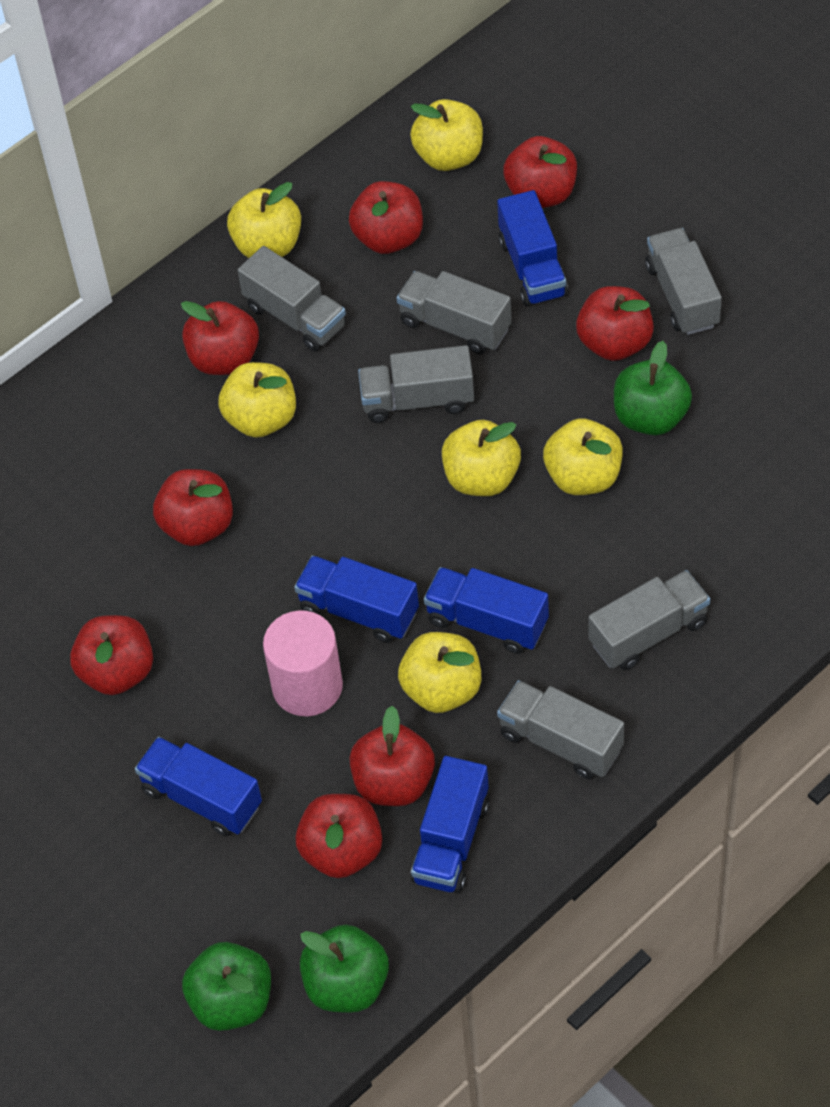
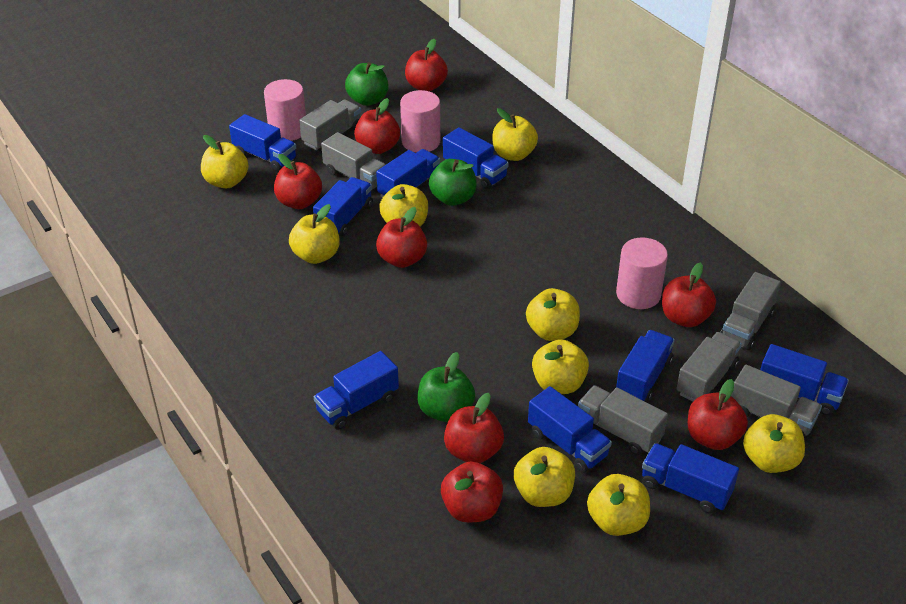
blue truck: 5 -> 9
pink cylinder: 1 -> 3
yellow apple: 6 -> 9

